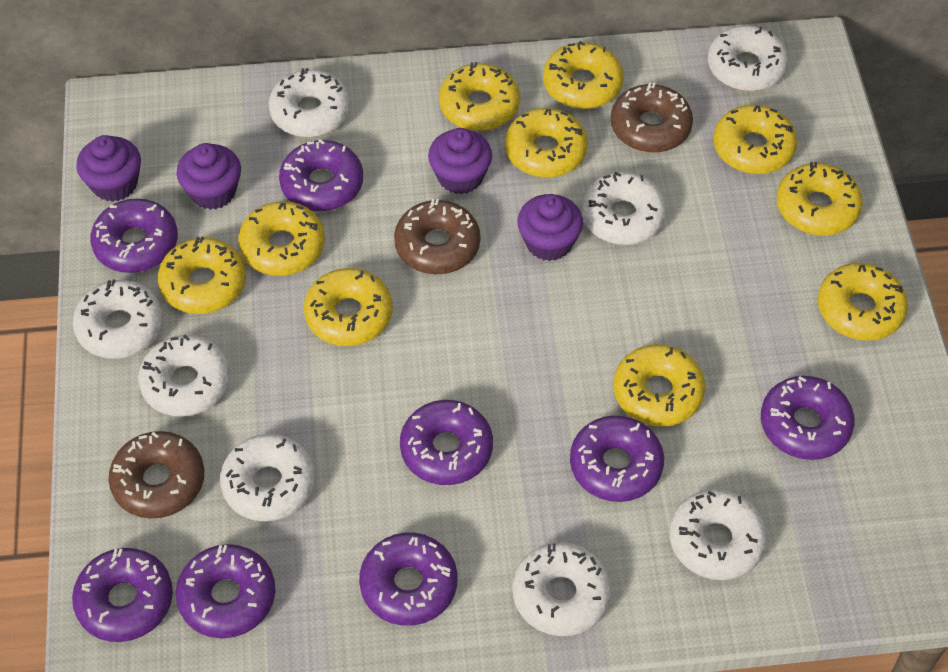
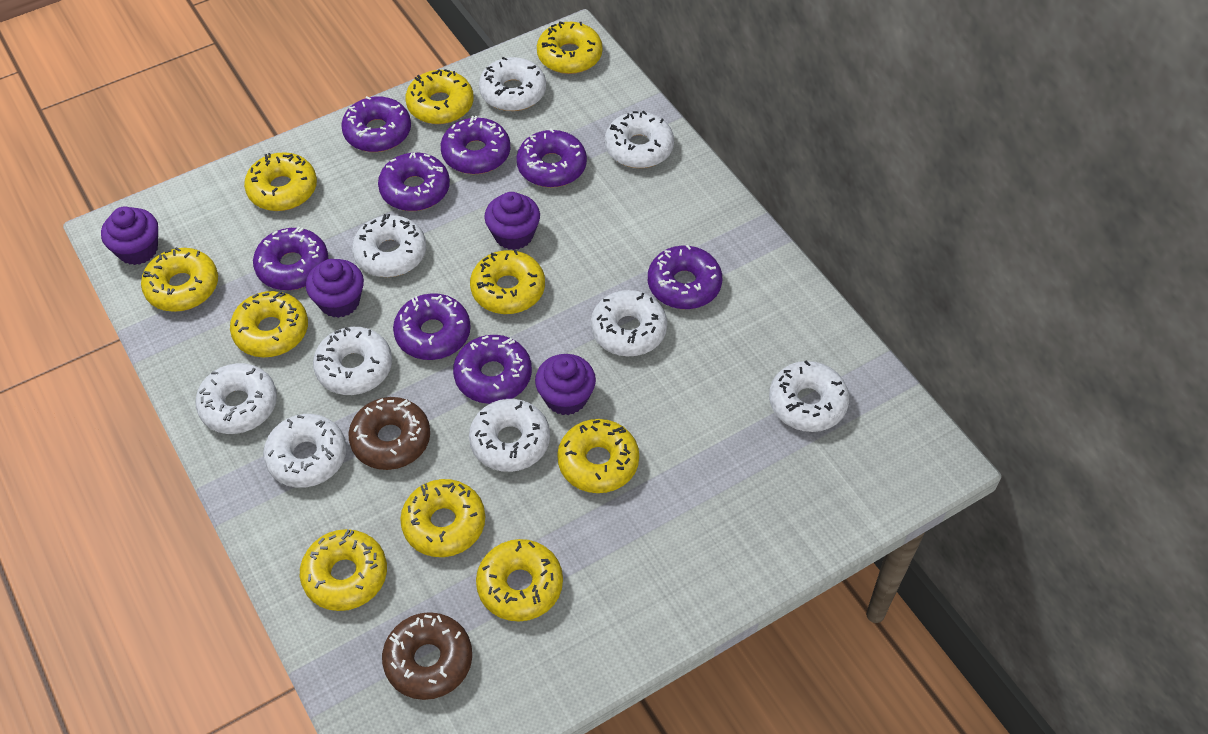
brown donut: 3 -> 2
white donut: 8 -> 9

